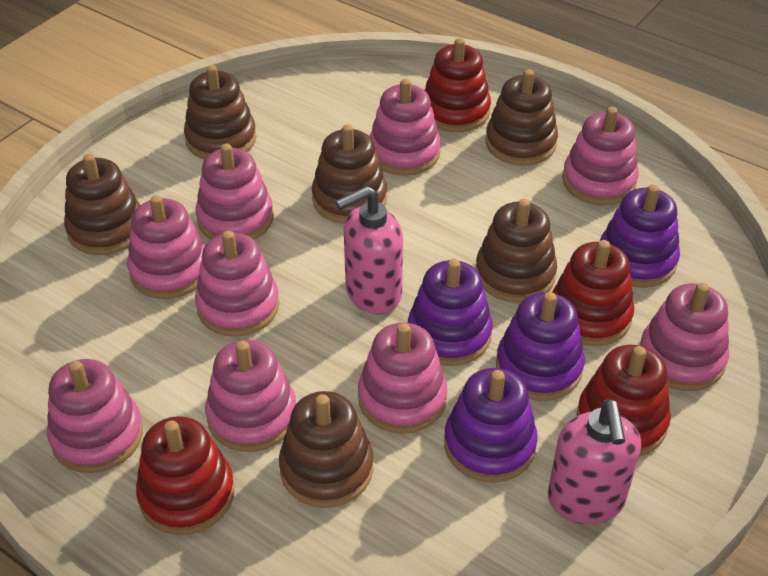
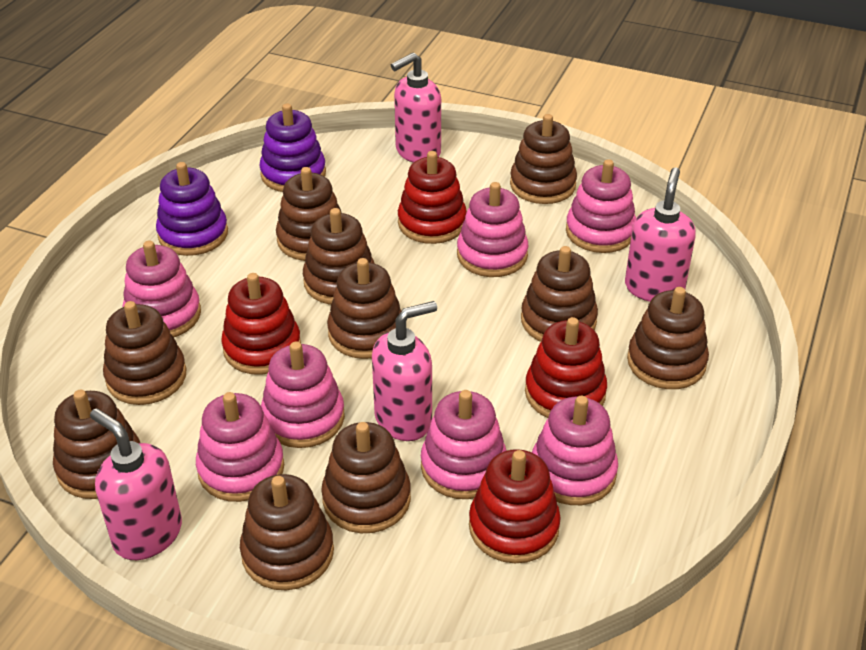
brown stacking toy: 6 -> 10
pink soap dispenser: 2 -> 4
pink stacking toy: 9 -> 7
purple stacking toy: 4 -> 2

